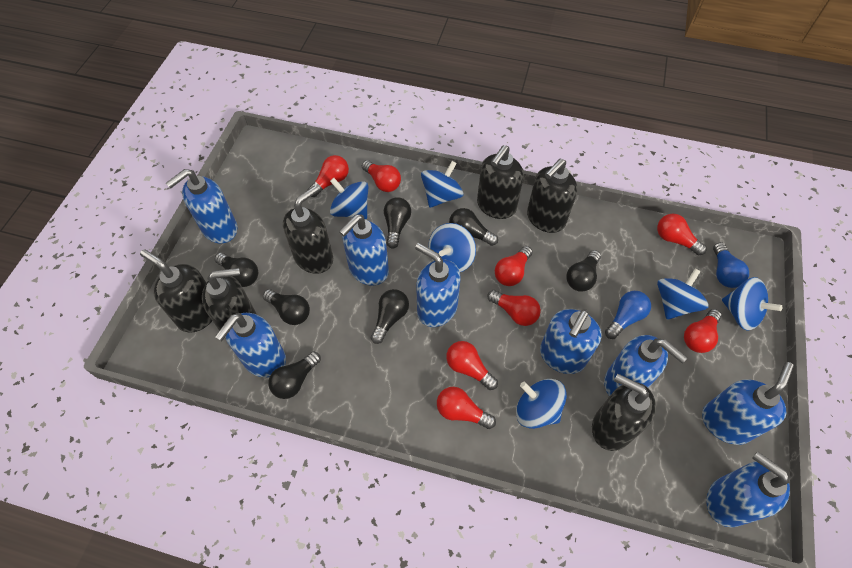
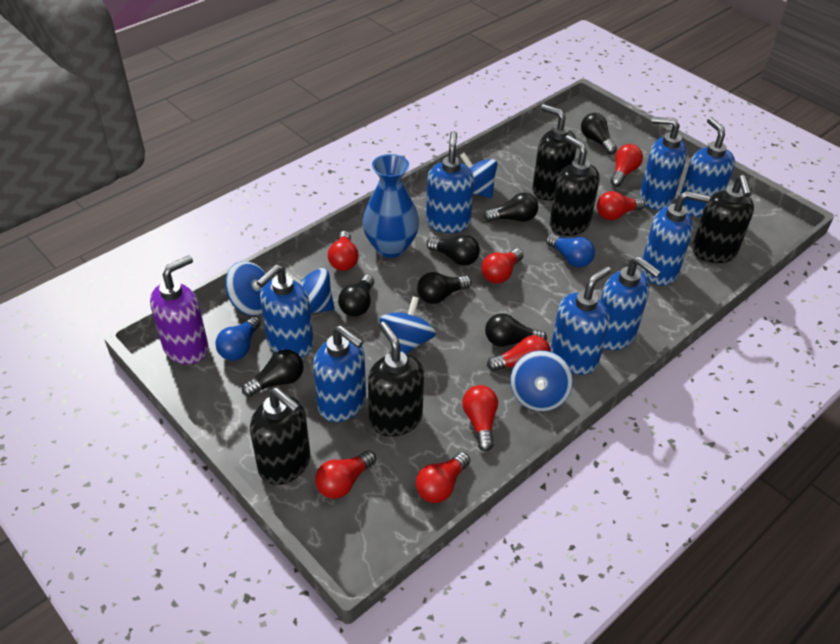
black soap dispenser: 6 -> 5
blue spinning top: 6 -> 5
blue vase: 0 -> 1
purple soap dispenser: 0 -> 1

